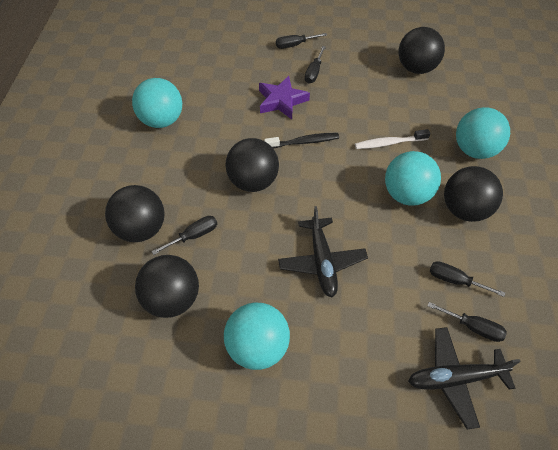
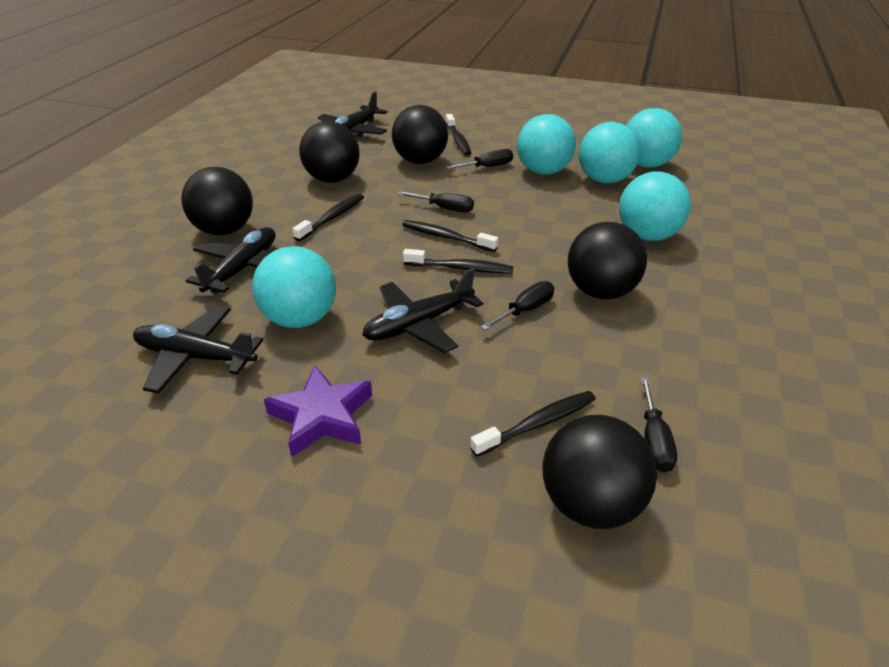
black plane: 2 -> 4
black screwdriver: 5 -> 4
black toothbrush: 1 -> 5
turquoise ball: 4 -> 5
white toothbrush: 1 -> 0

